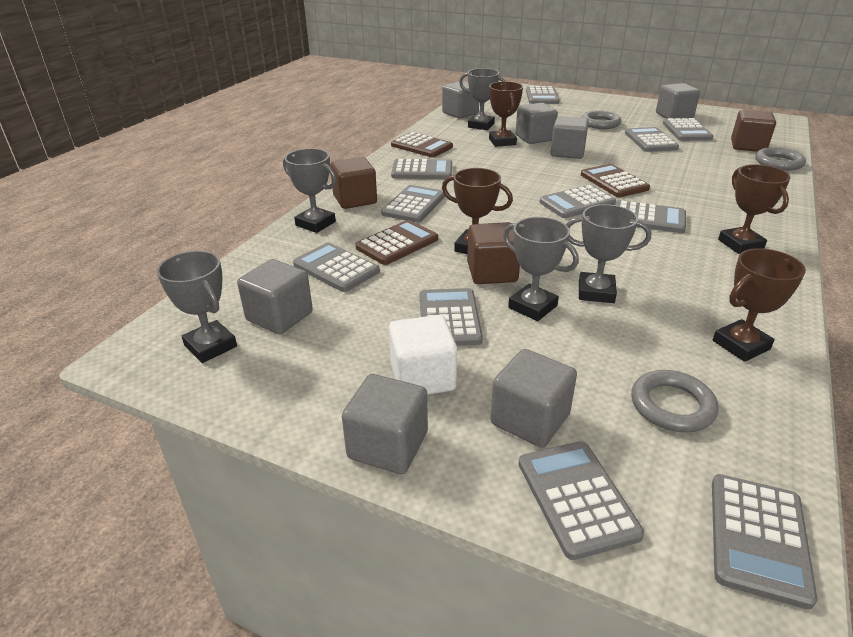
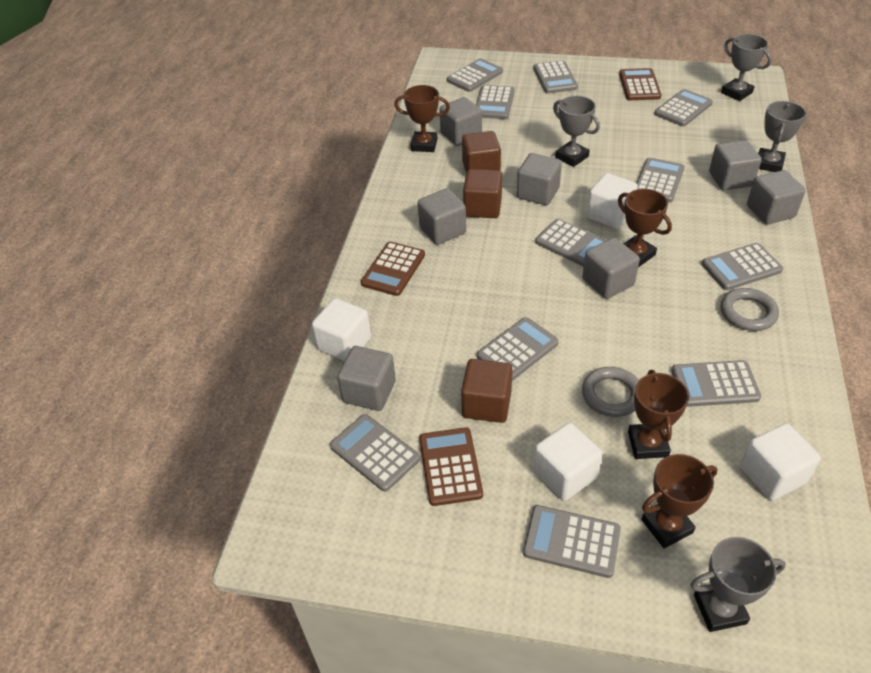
grey ring: 3 -> 2
grey trophy: 5 -> 4
white cube: 1 -> 4

